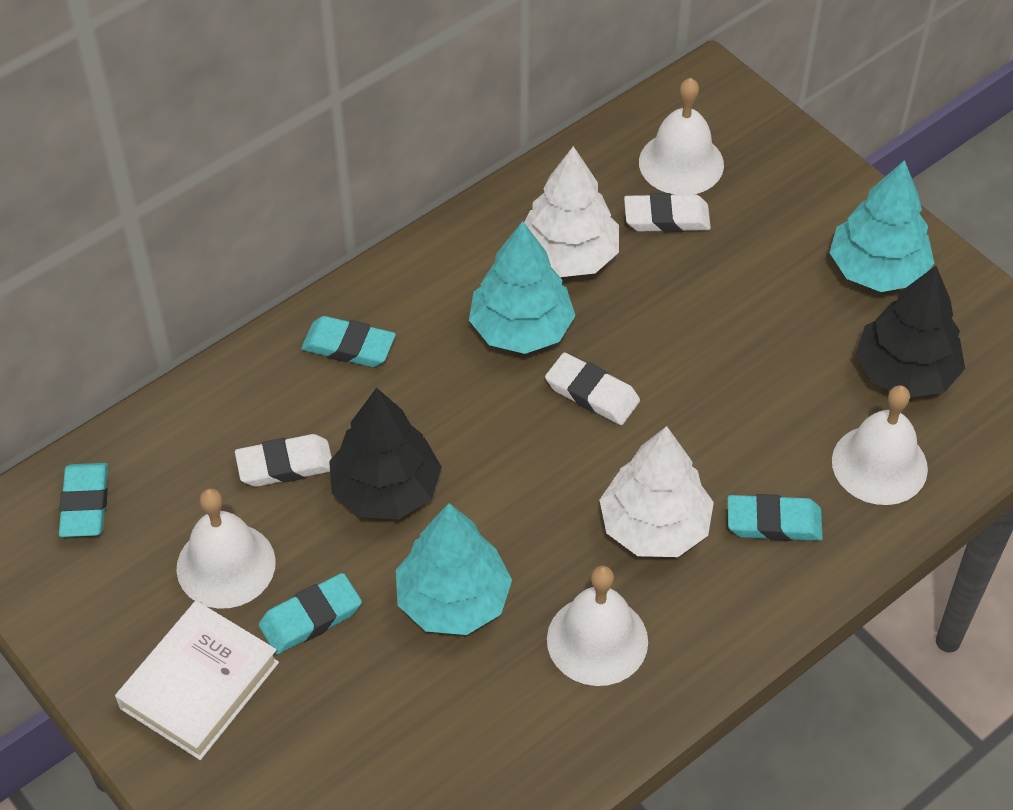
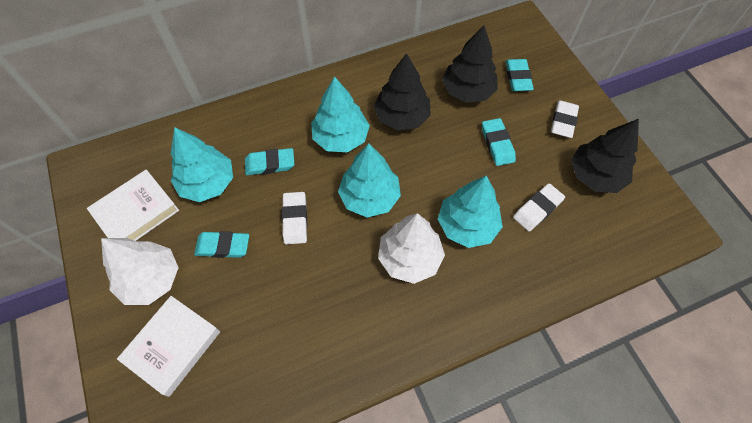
black tree: 2 -> 3
turquoise tree: 3 -> 4
white bell: 4 -> 0
white book: 1 -> 2

